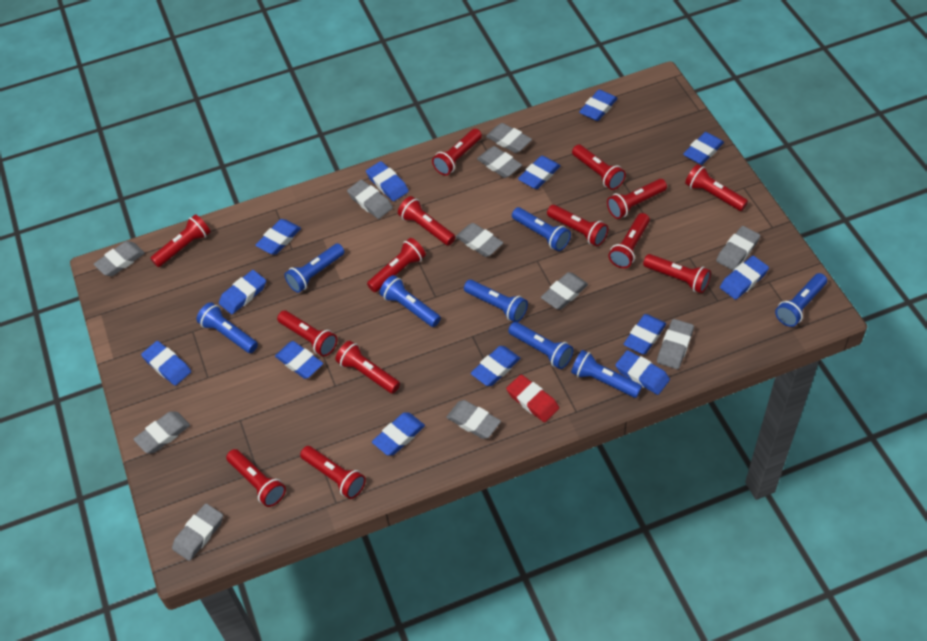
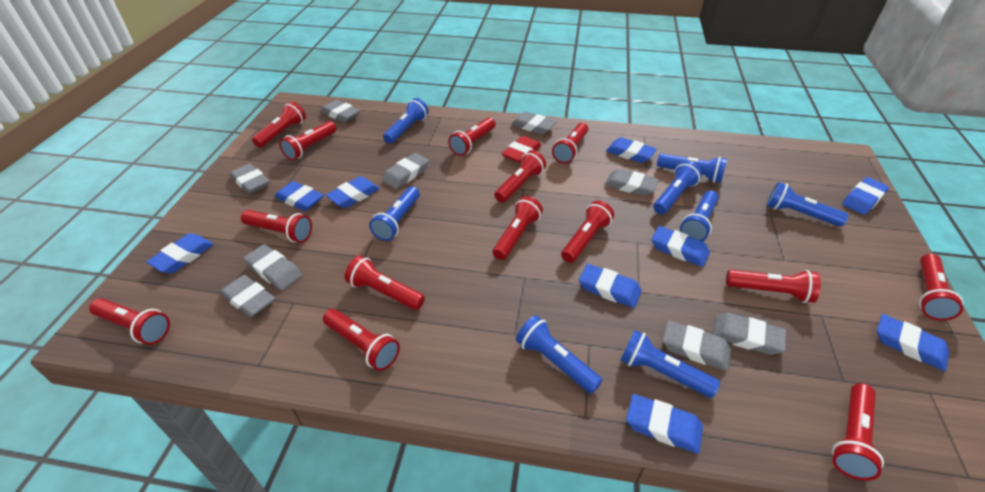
blue eraser: 13 -> 9
grey eraser: 11 -> 9

